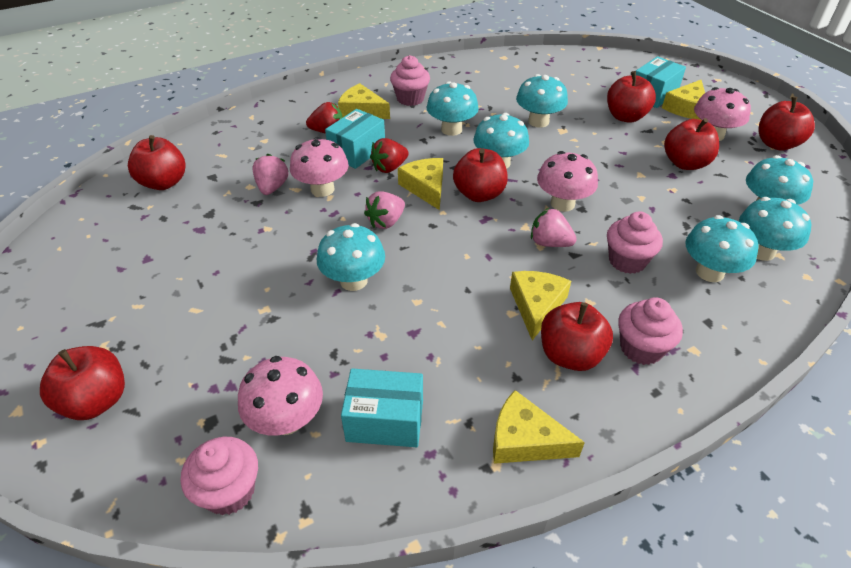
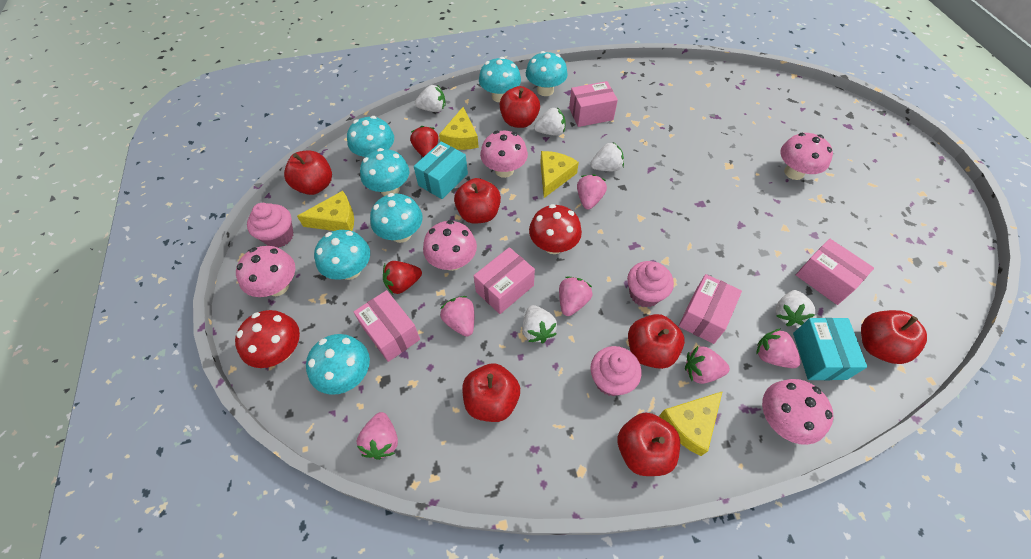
pink box: 0 -> 5
pink cupcake: 4 -> 3
pink mushroom: 4 -> 5
pink strawberry: 3 -> 6
red mushroom: 0 -> 2
turquoise box: 3 -> 2
white strawberry: 0 -> 5
yellow cheese: 5 -> 4

